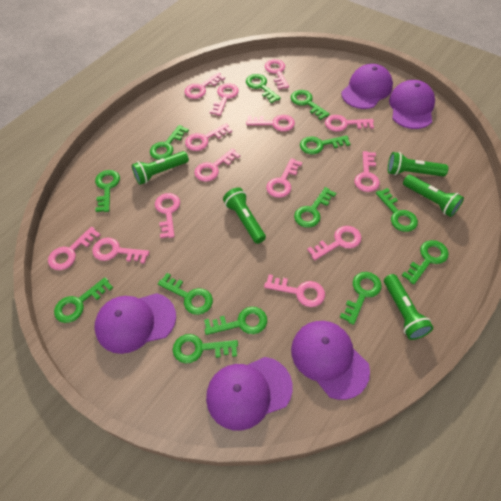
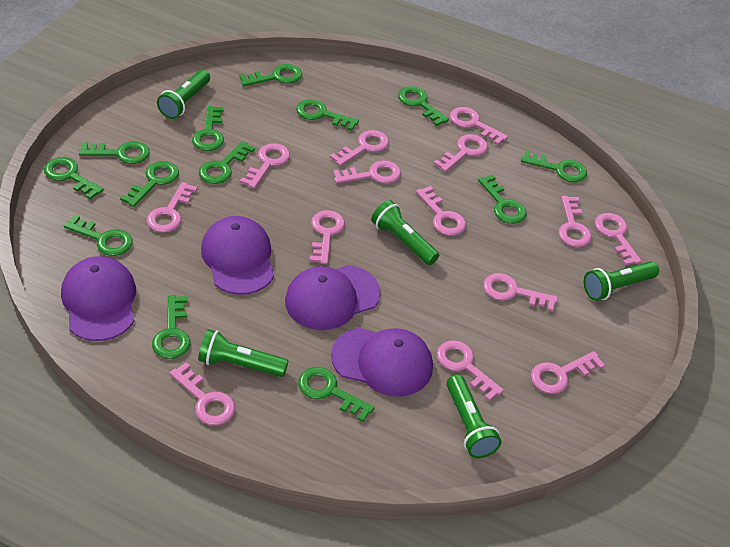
purple cap: 5 -> 4

